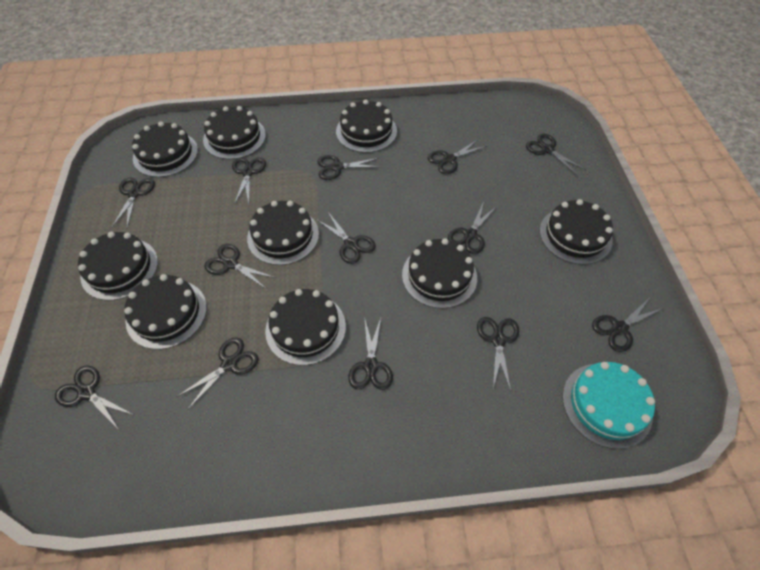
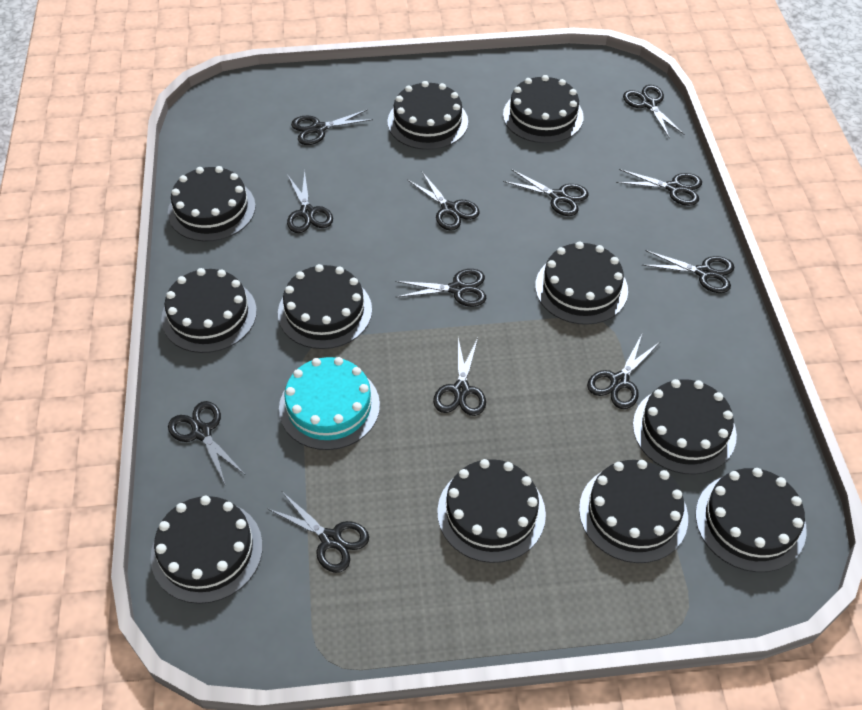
black cake: 9 -> 11
black scissors: 13 -> 12

